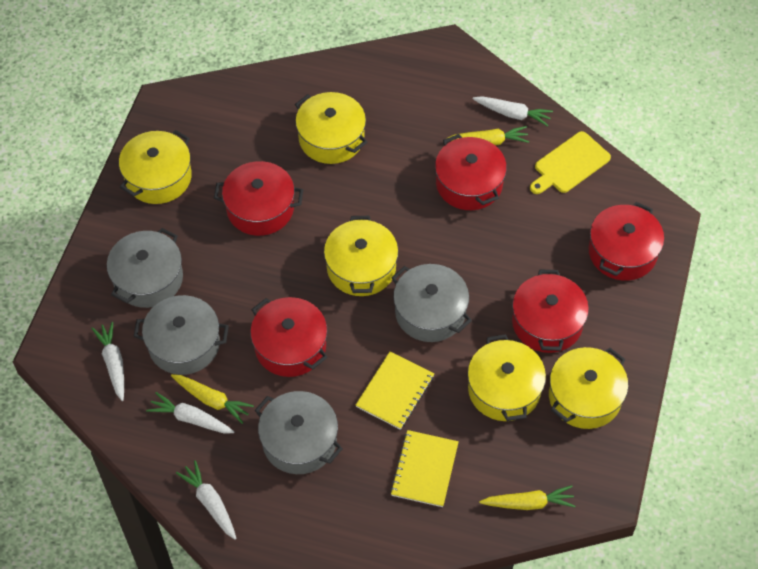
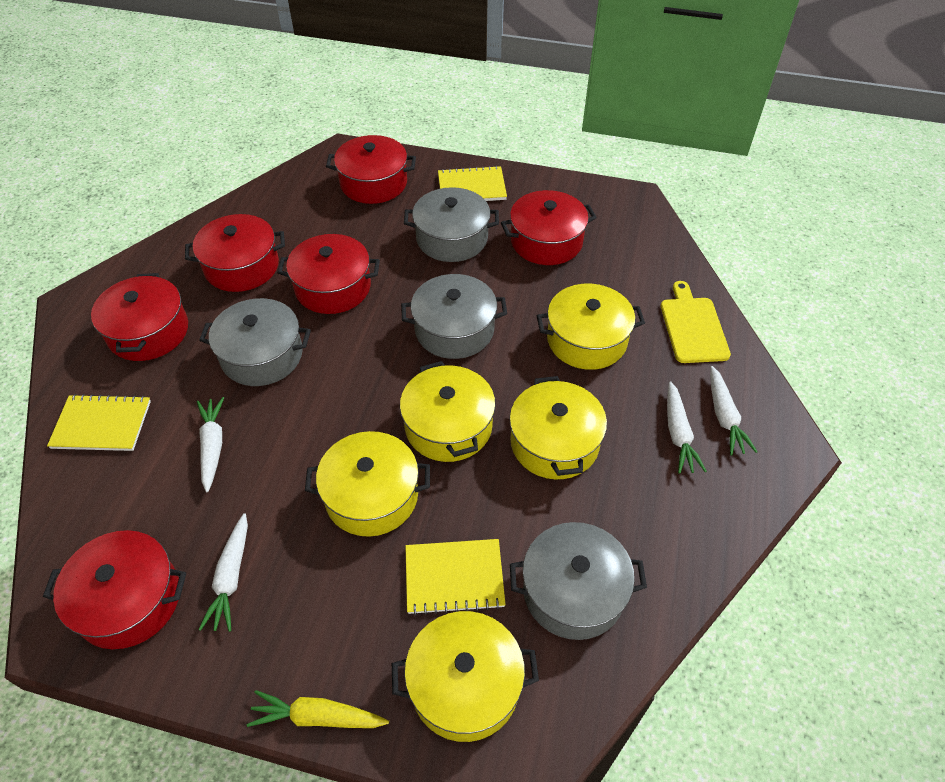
red pot: 5 -> 6
yellow carrot: 3 -> 1
yellow notebook: 2 -> 3

